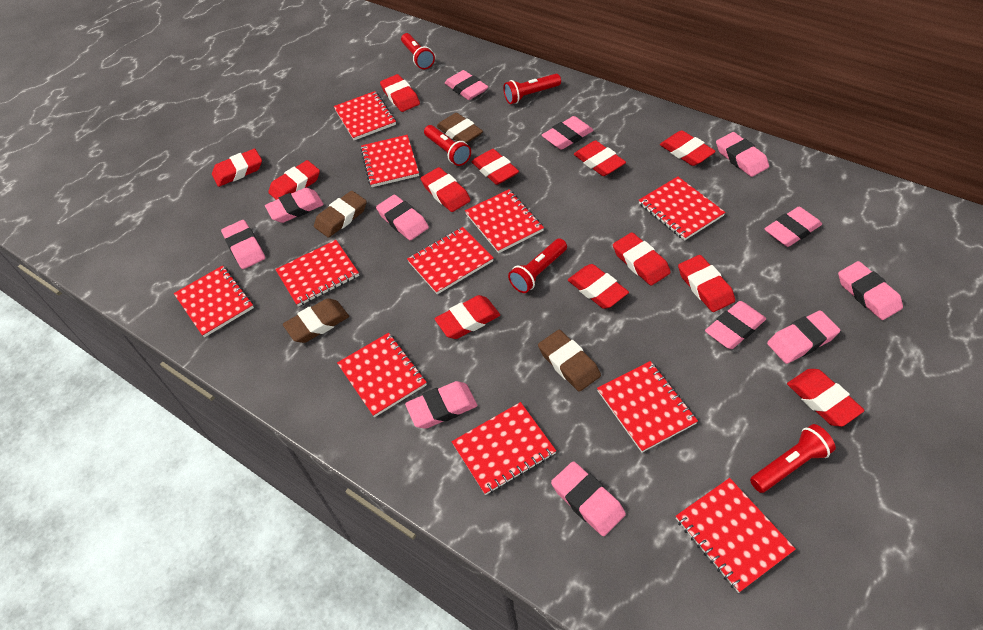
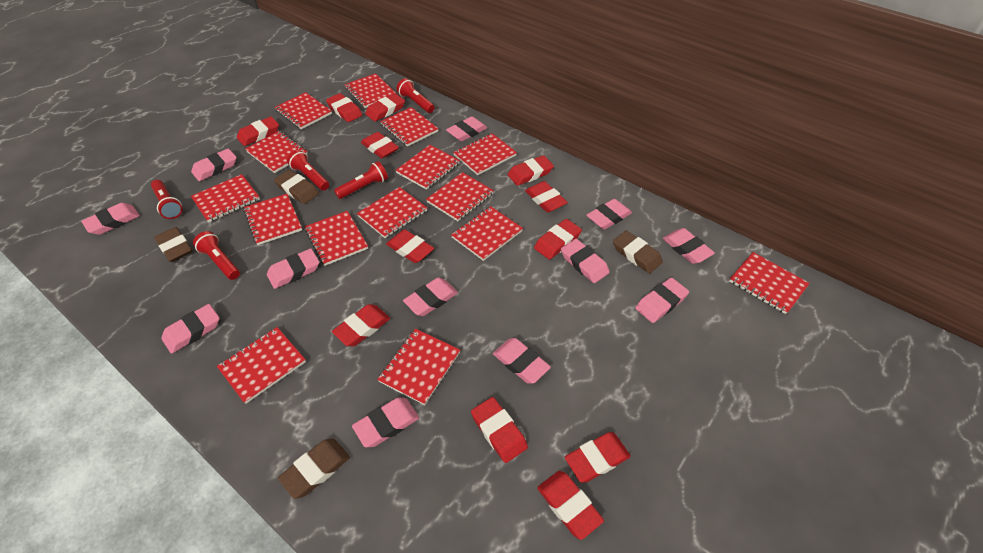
red notebook: 11 -> 15

